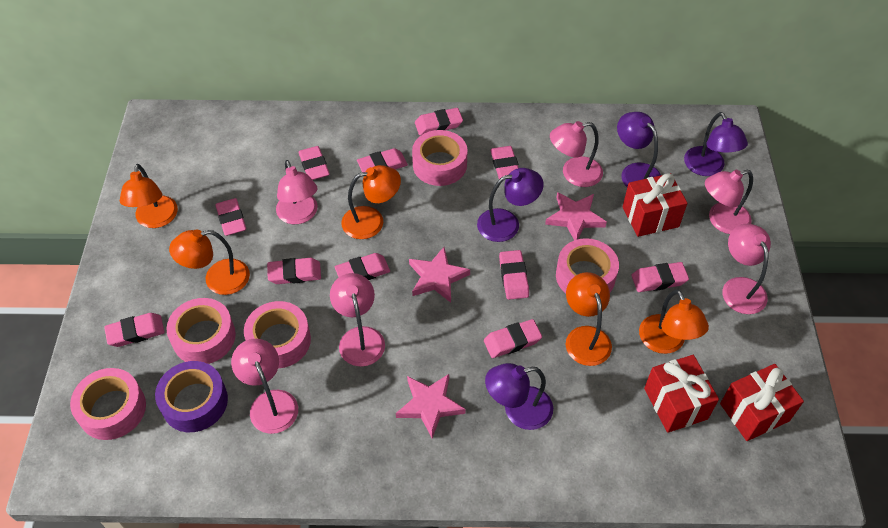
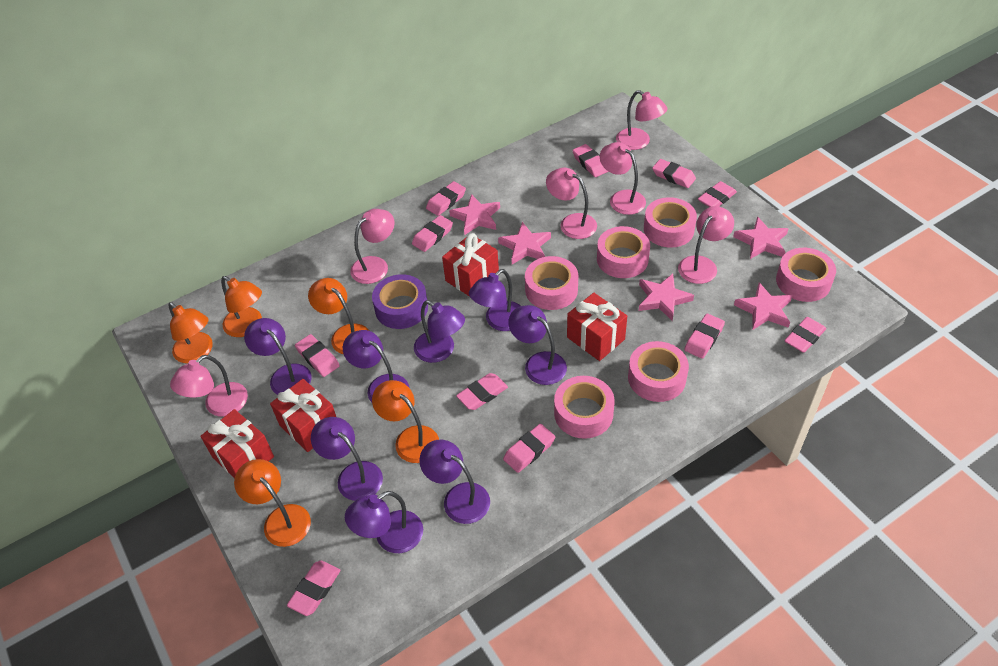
pink star: 3 -> 5
pink tape: 5 -> 6
purple lamp: 4 -> 8
red gift: 3 -> 4

